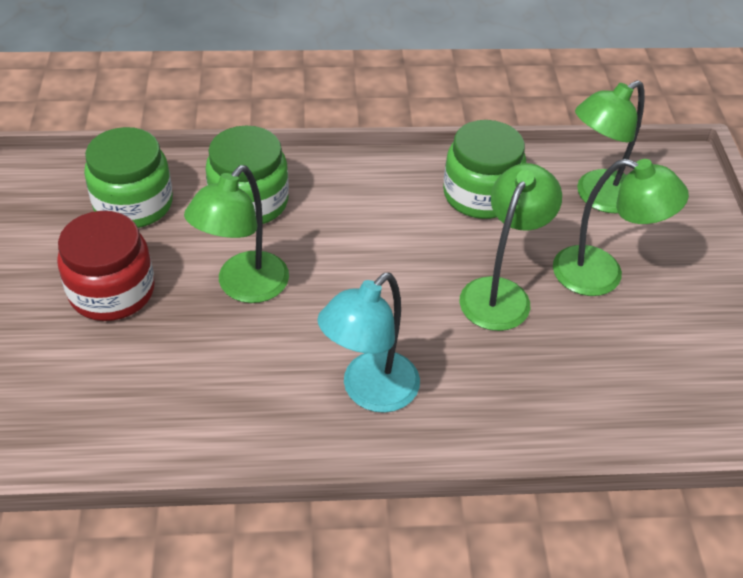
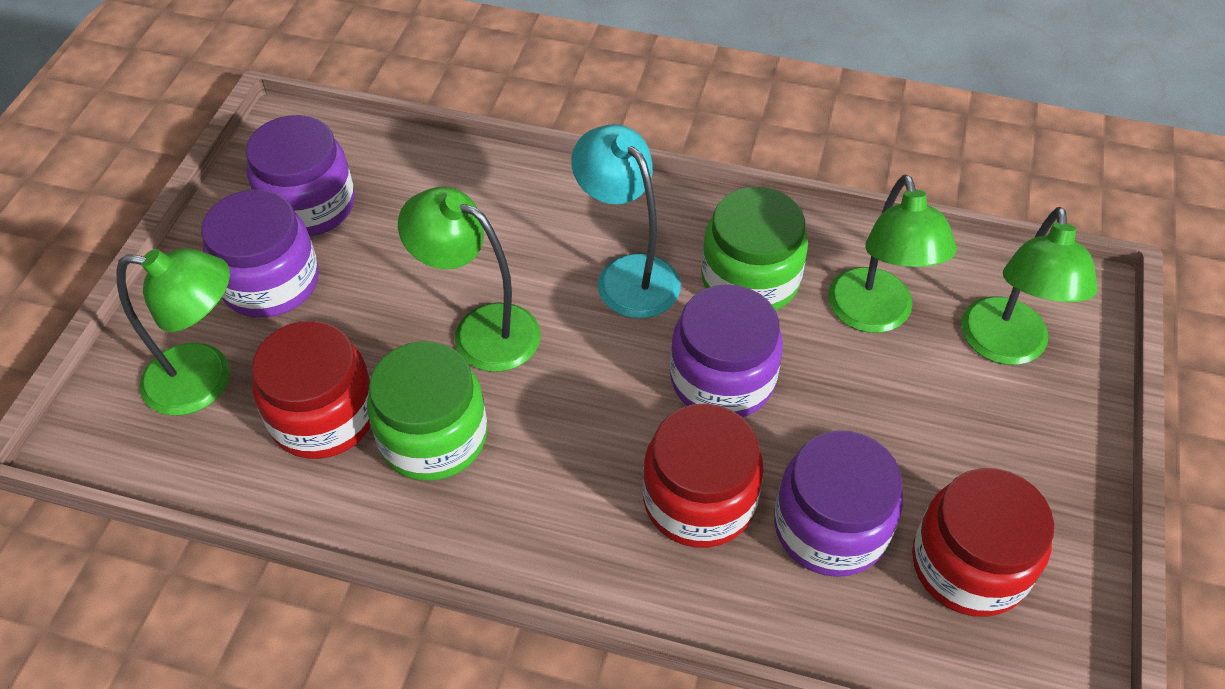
green jar: 3 -> 2
purple jar: 0 -> 4
red jar: 1 -> 3

